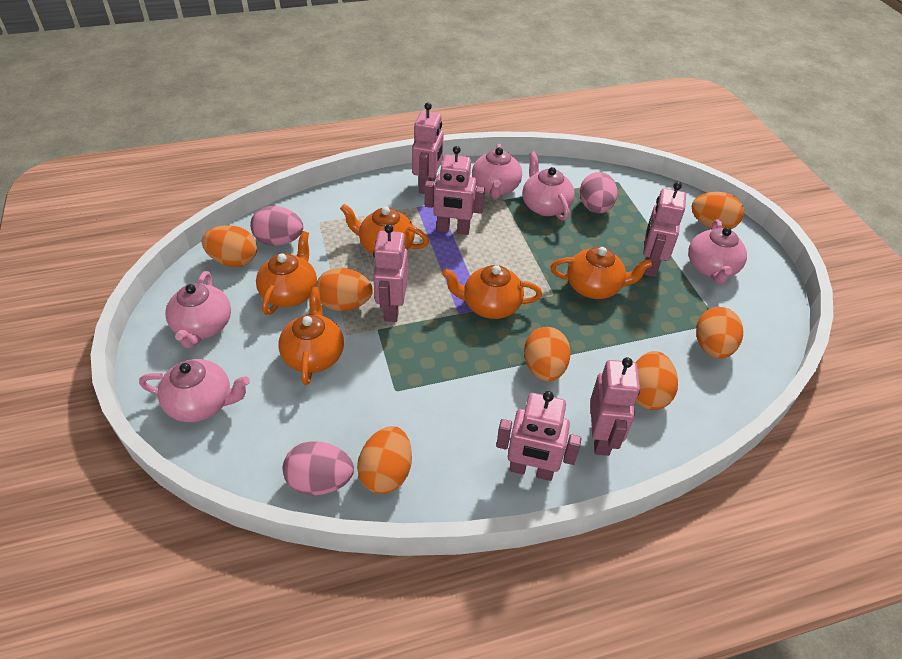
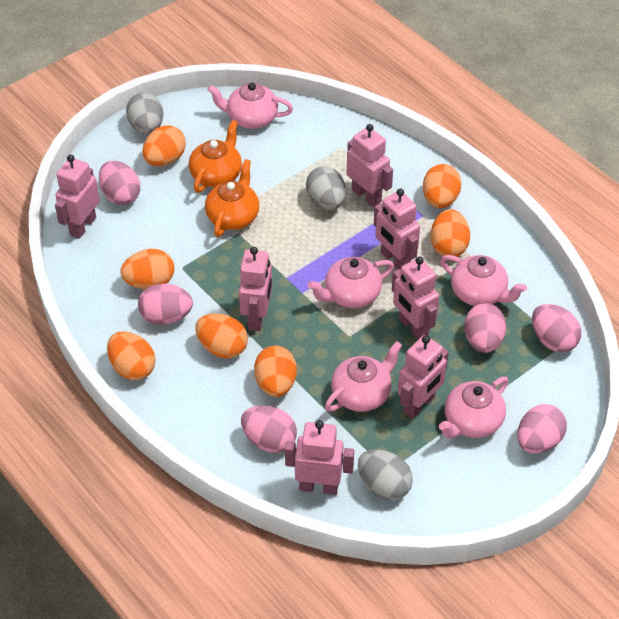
grey egg: 0 -> 3
orange teapot: 5 -> 2
pink egg: 3 -> 6
pink robot: 6 -> 7

